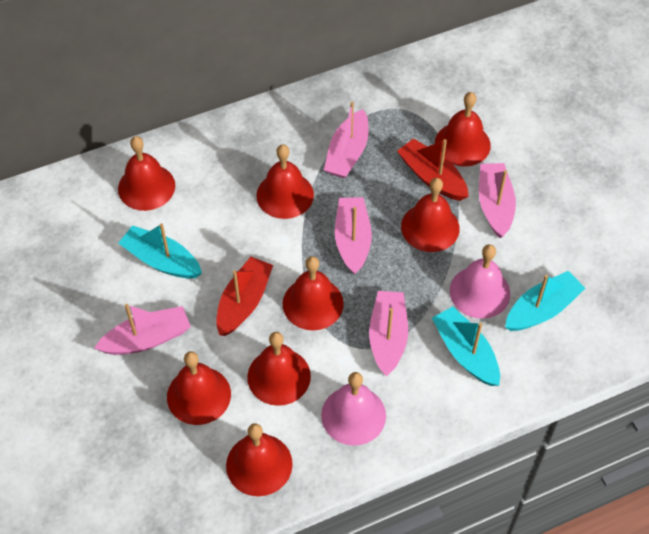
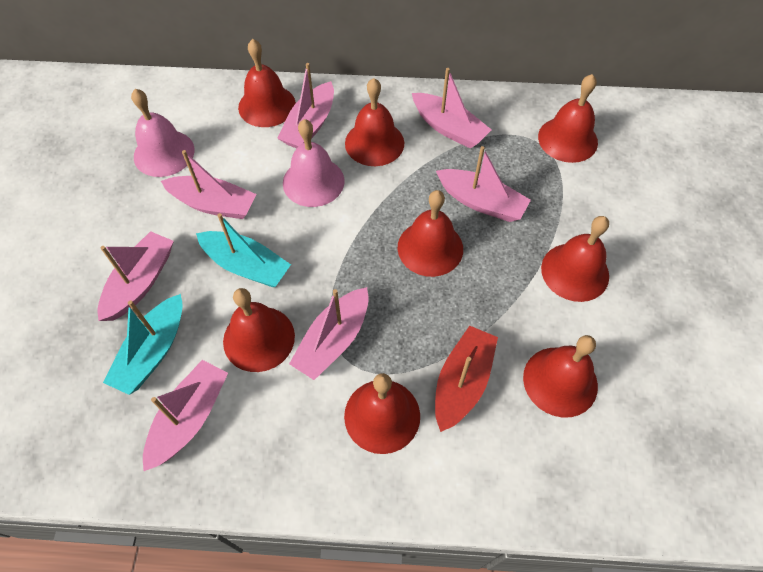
pink boat: 5 -> 7
red boat: 2 -> 1
turquoise boat: 3 -> 2

